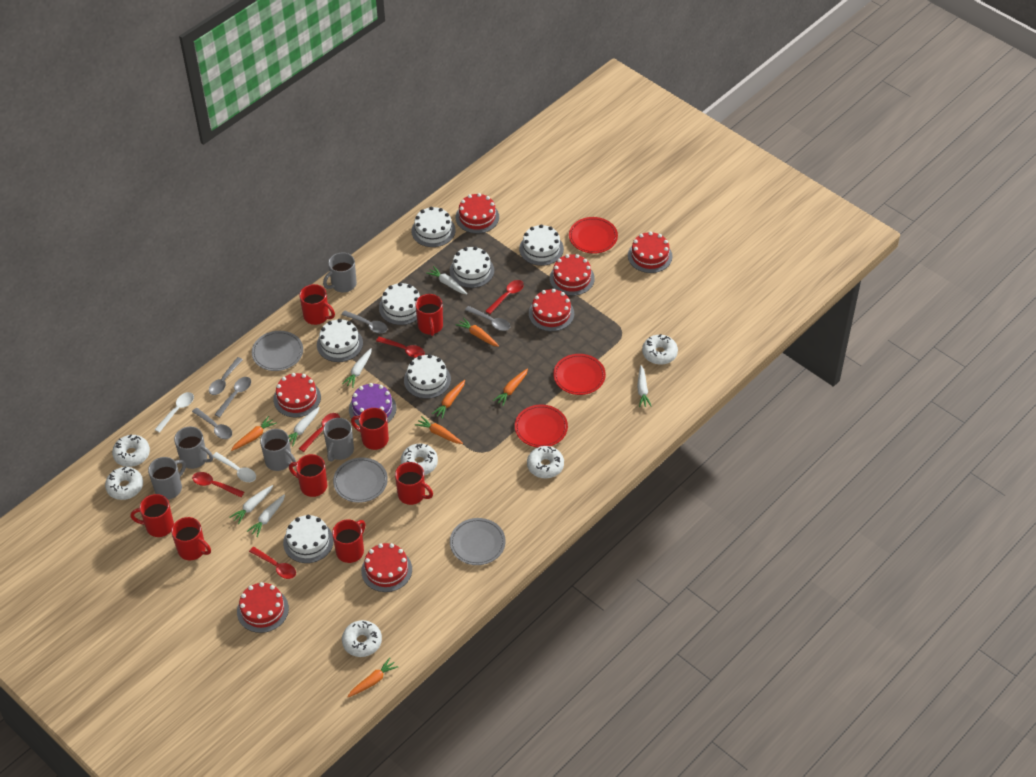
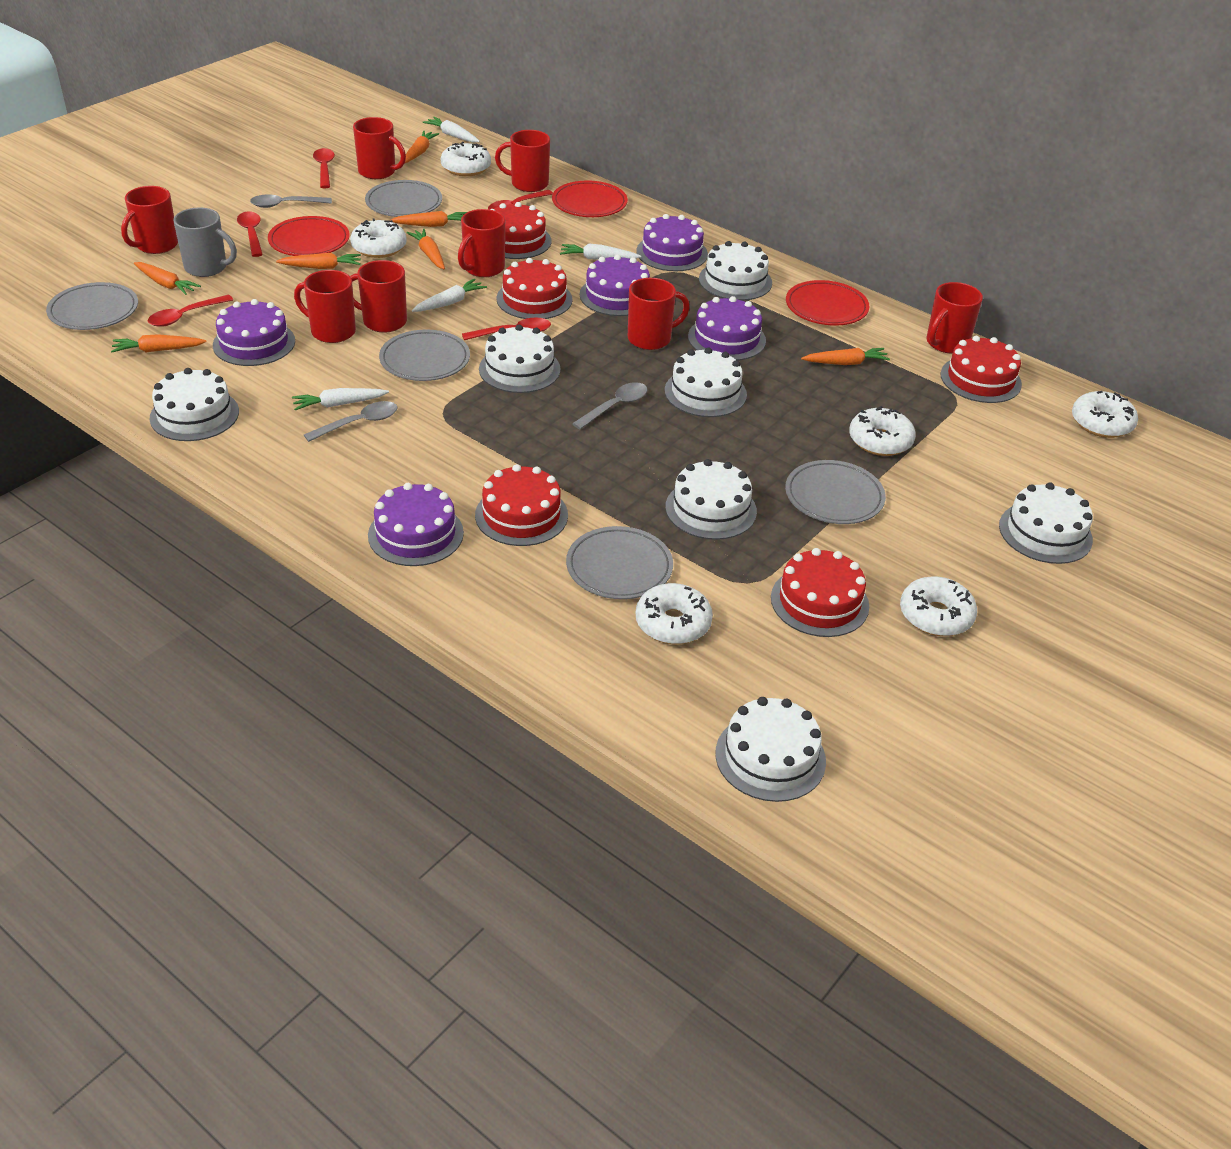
grey mug: 5 -> 1
grey plate: 3 -> 5
grey spoon: 5 -> 3
orange carrot: 6 -> 7
purple cake: 1 -> 5
red cake: 7 -> 5
white carrot: 6 -> 4
white spoon: 2 -> 0

